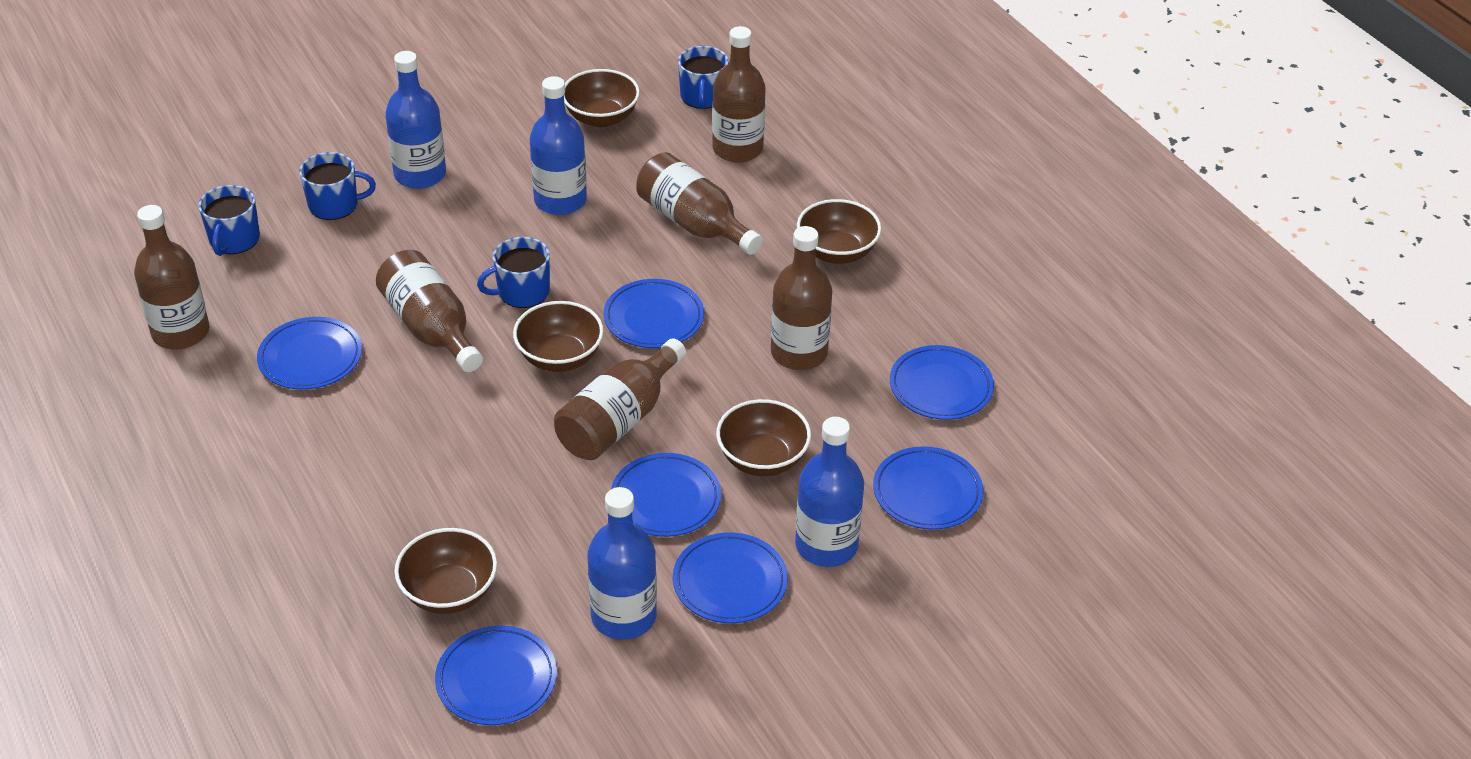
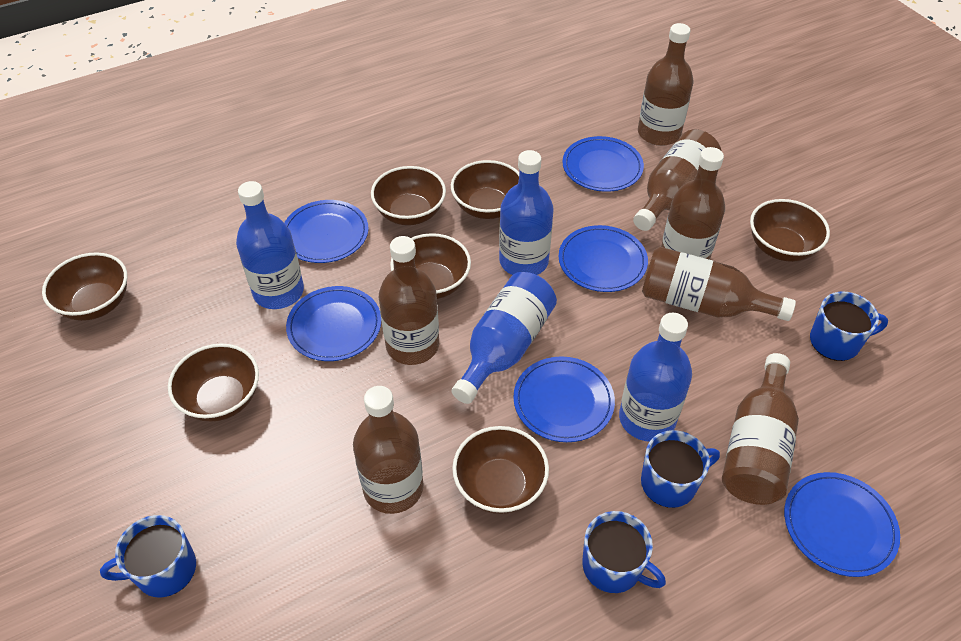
blue plate: 7 -> 6
brown bottle: 6 -> 7
brown bowl: 5 -> 7

